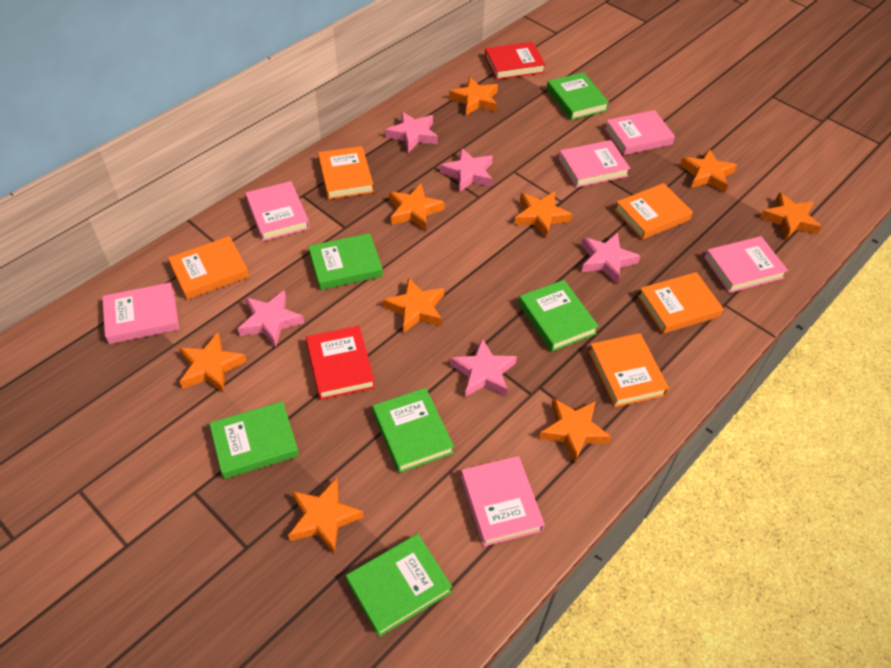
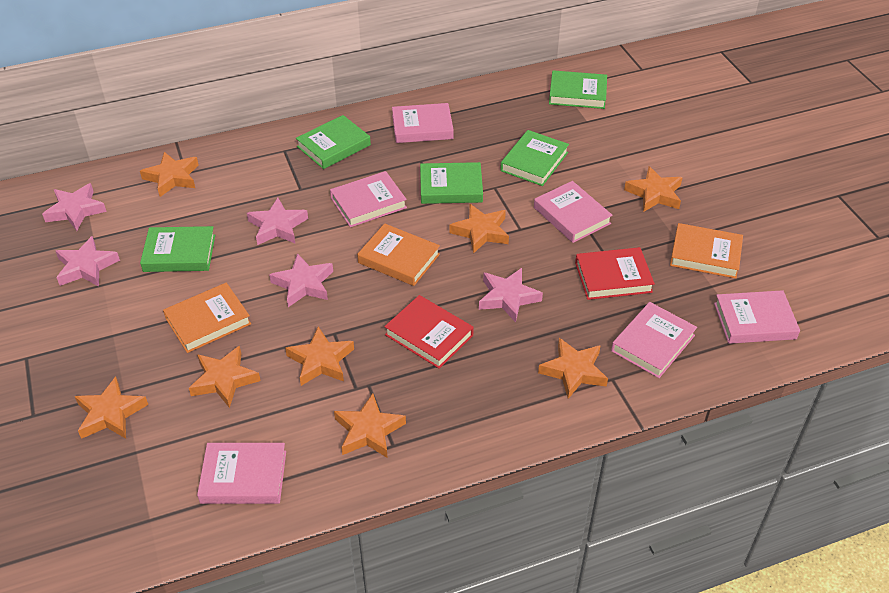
green book: 6 -> 5
orange book: 5 -> 3
orange star: 9 -> 8

